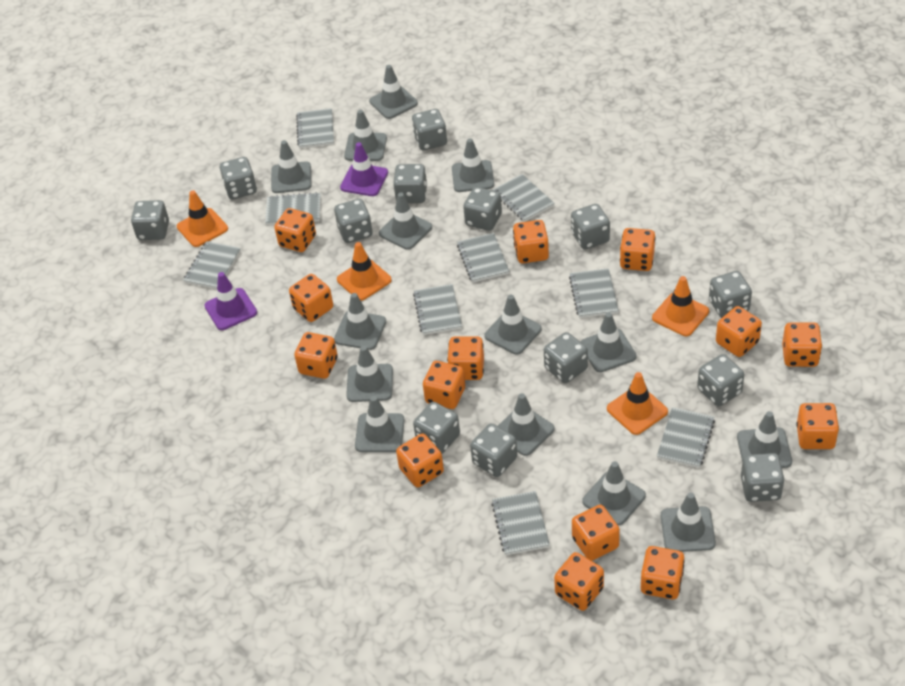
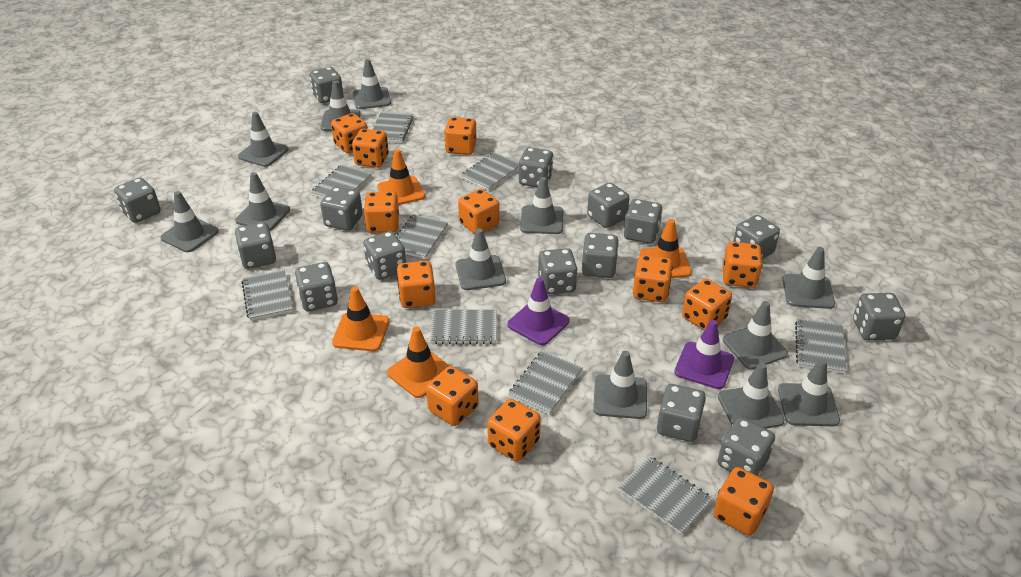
grey dice: 13 -> 15
grey traffic cone: 14 -> 12
orange dice: 14 -> 12

